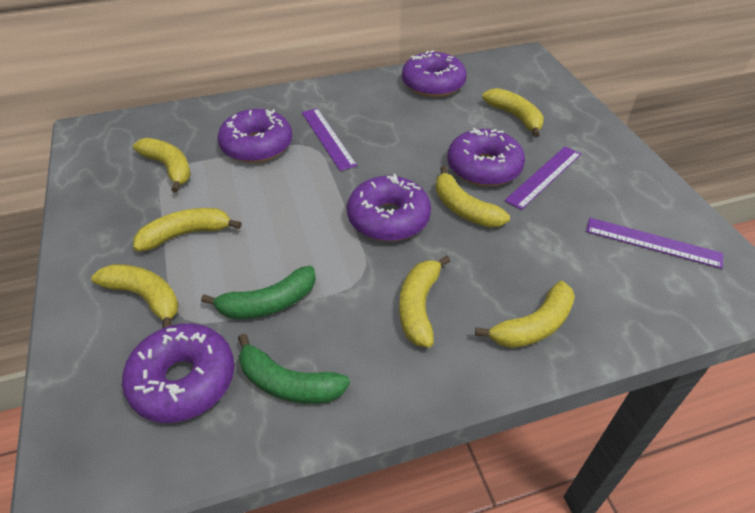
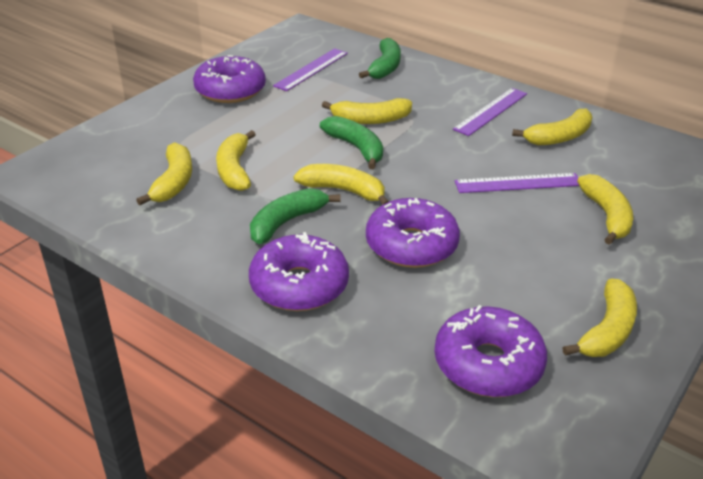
green banana: 2 -> 3
purple donut: 5 -> 4

